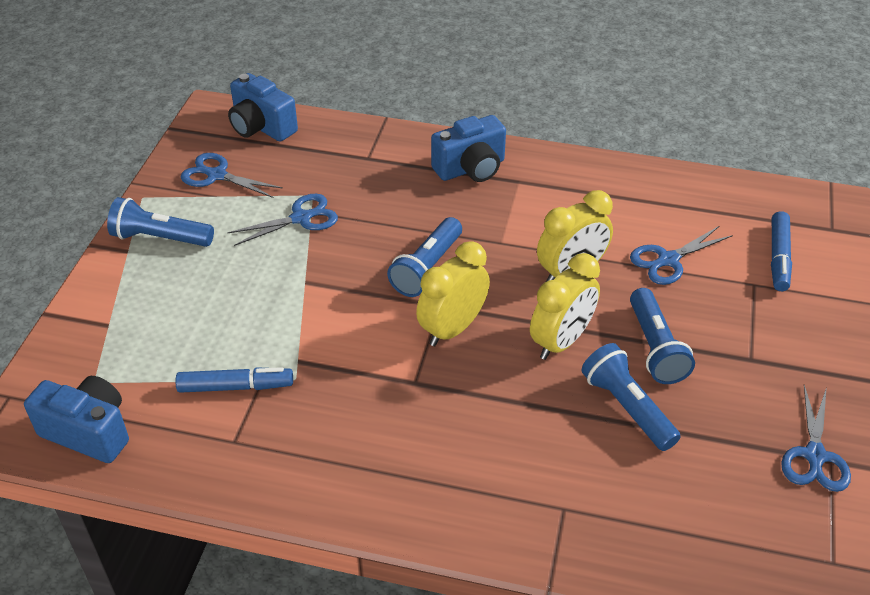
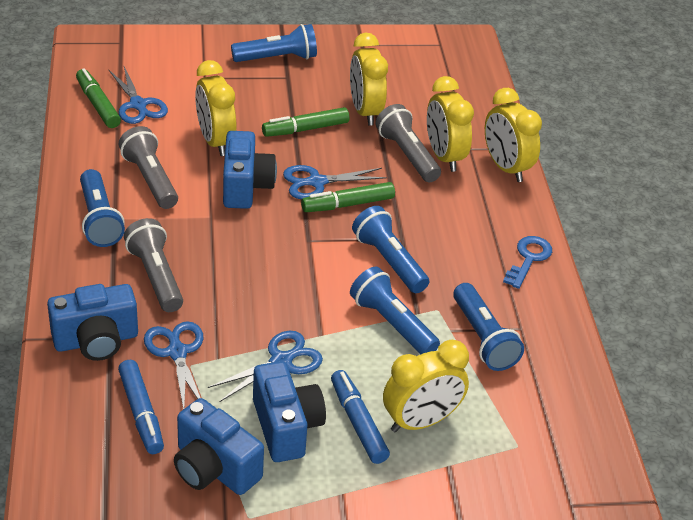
blue camera: 3 -> 4
blue flashlight: 4 -> 5
blue key: 0 -> 1
green marker: 0 -> 3
grey flashlight: 0 -> 3
yellow clock: 3 -> 5

